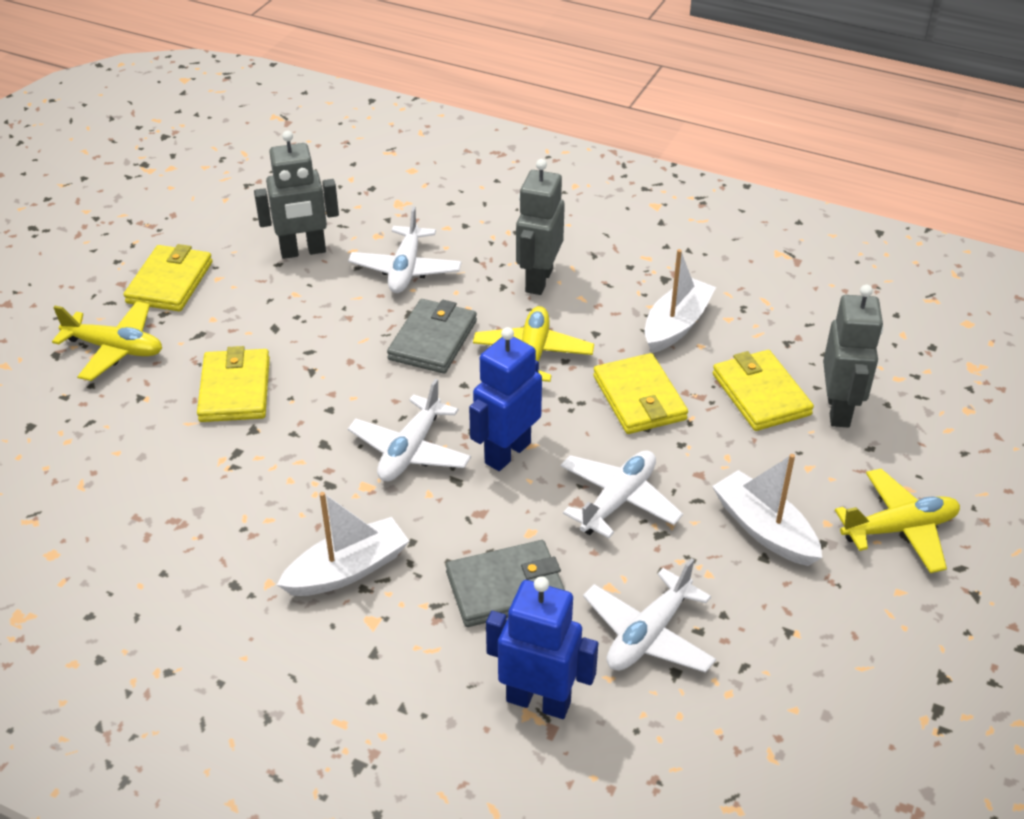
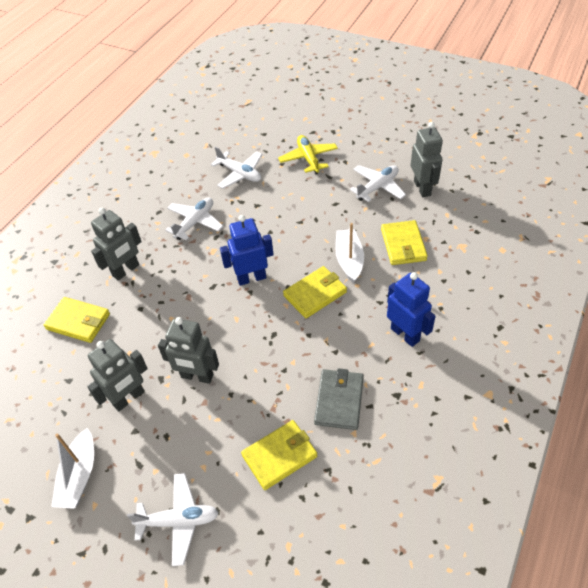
grey robot: 3 -> 4
grey wallet: 2 -> 1
white boat: 3 -> 2
yellow plane: 3 -> 1

